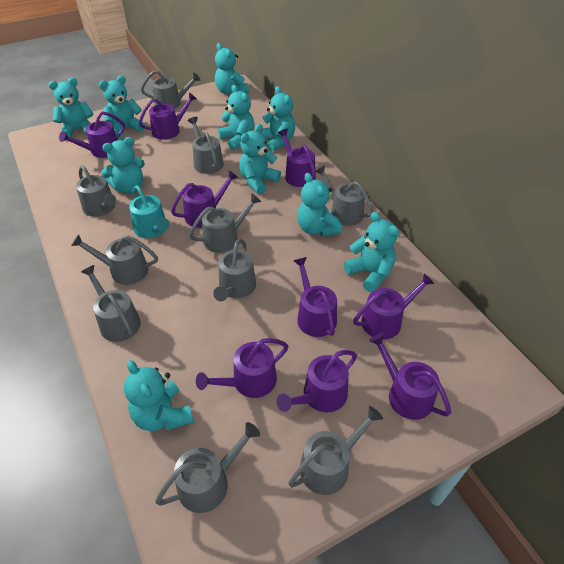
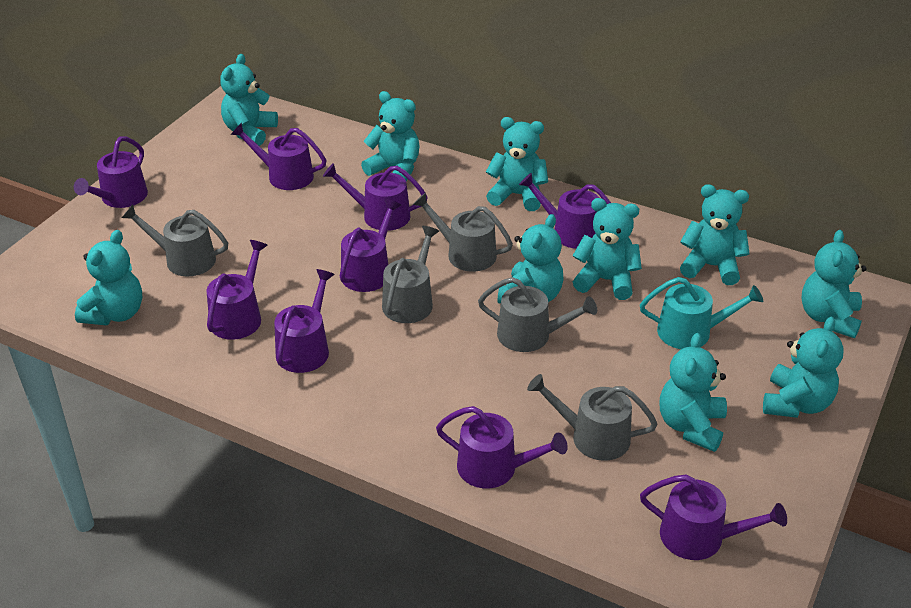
grey watering can: 10 -> 5

